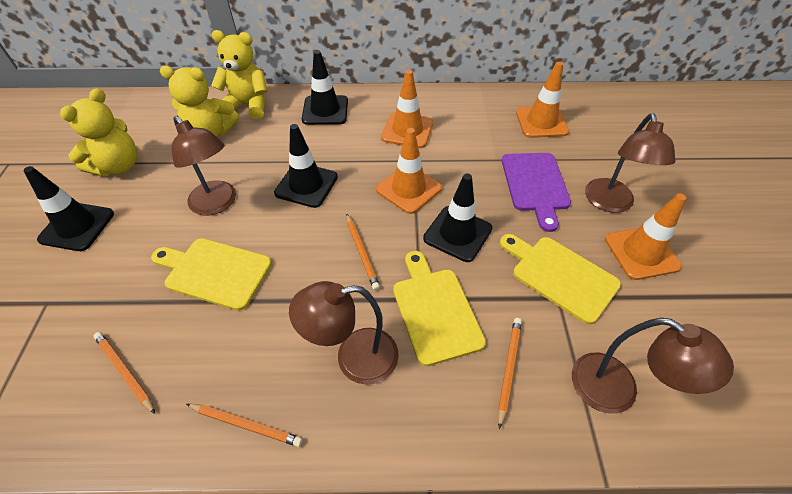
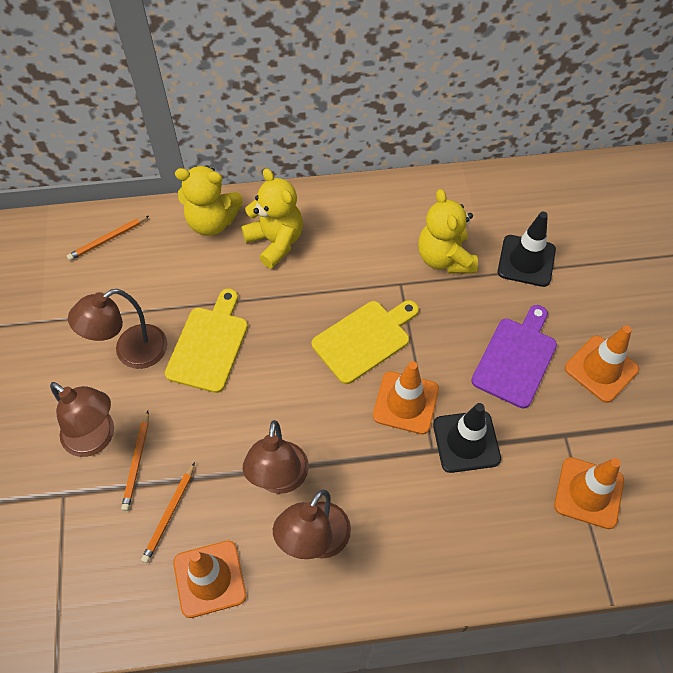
black traffic cone: 4 -> 2
orange pencil: 4 -> 3
yellow cutting board: 3 -> 2

